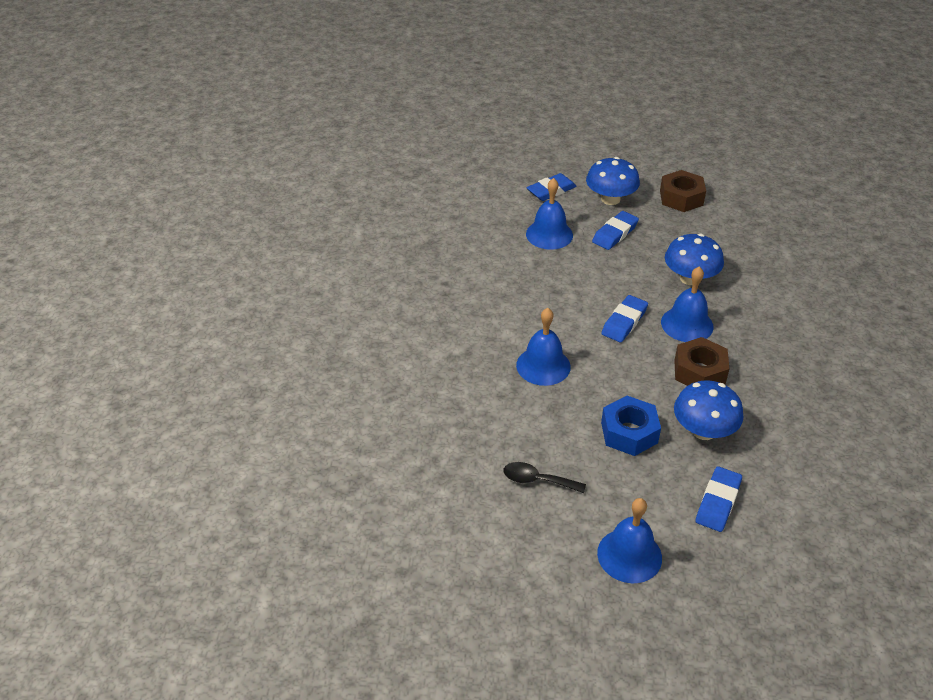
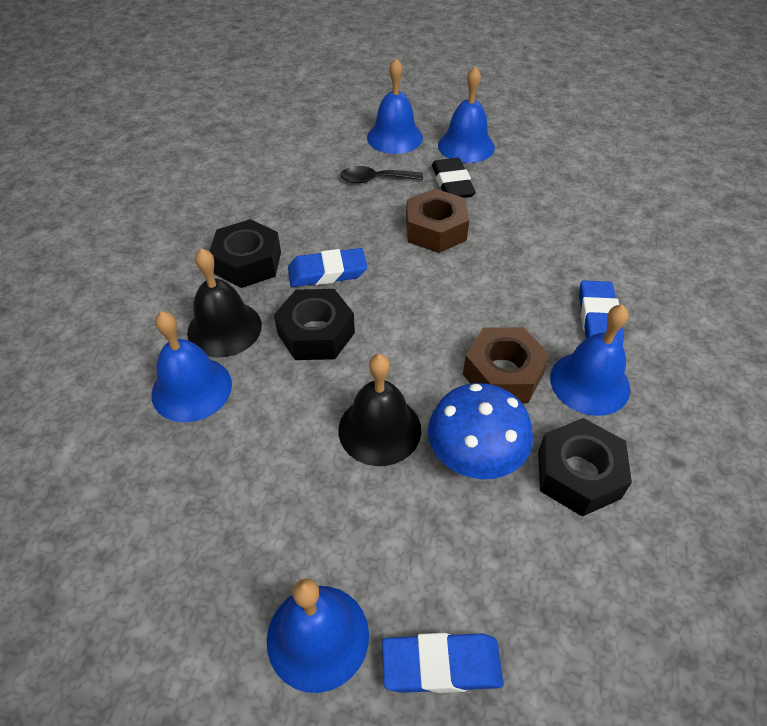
black bell: 0 -> 2
black eraser: 0 -> 1
black nut: 0 -> 3
blue bell: 4 -> 5
blue eraser: 4 -> 3
blue mushroom: 3 -> 1
blue nut: 1 -> 0

